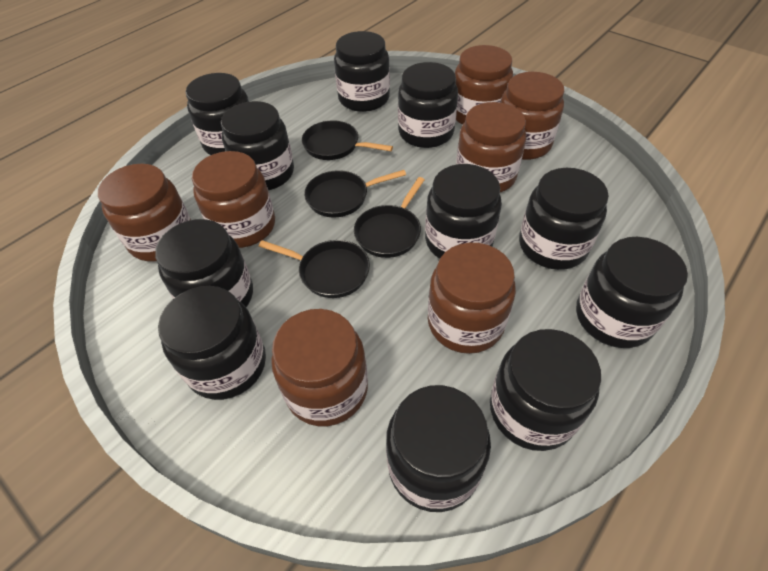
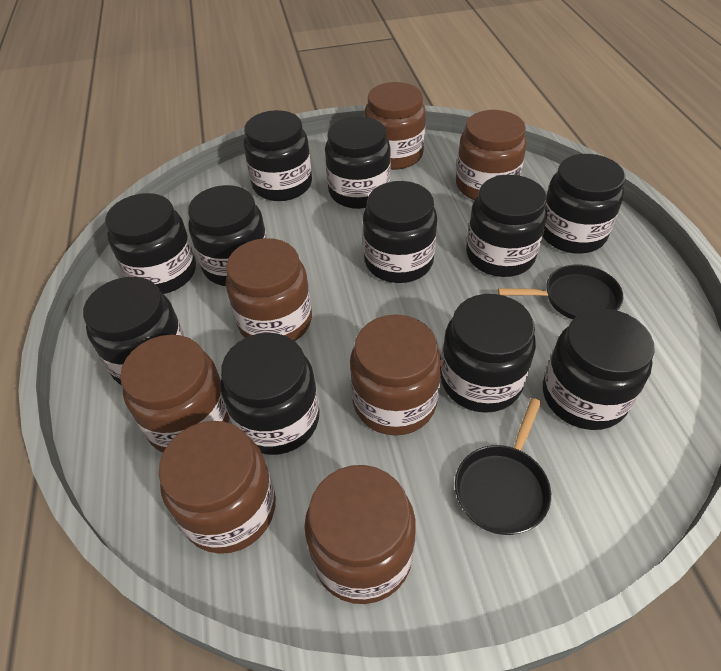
black pan: 4 -> 2

